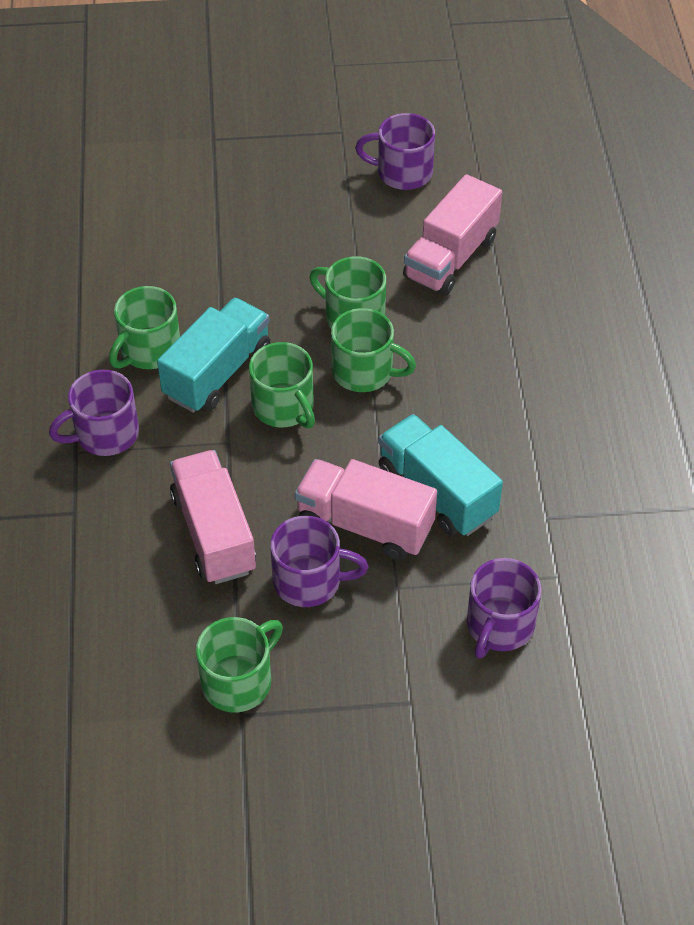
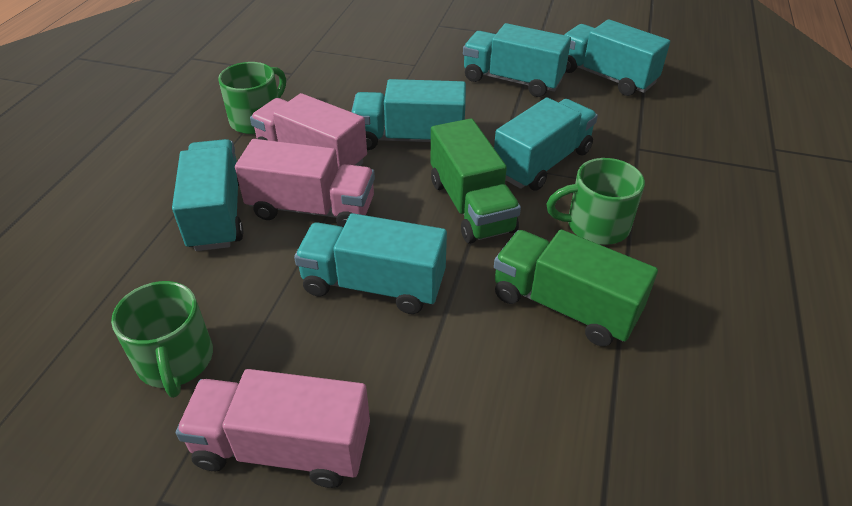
green mug: 5 -> 3
green truck: 0 -> 2
purple mug: 4 -> 0
turquoise truck: 2 -> 6

